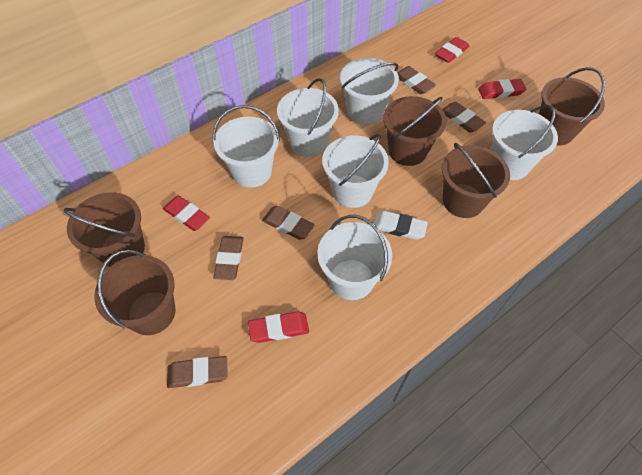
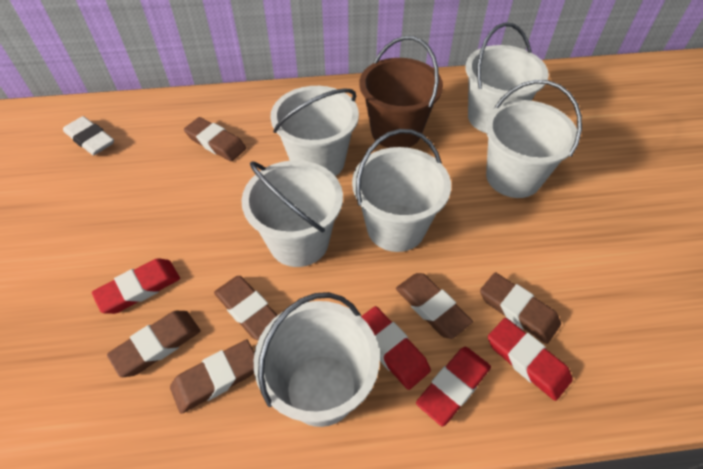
brown bucket: 5 -> 1
brown eraser: 5 -> 6

